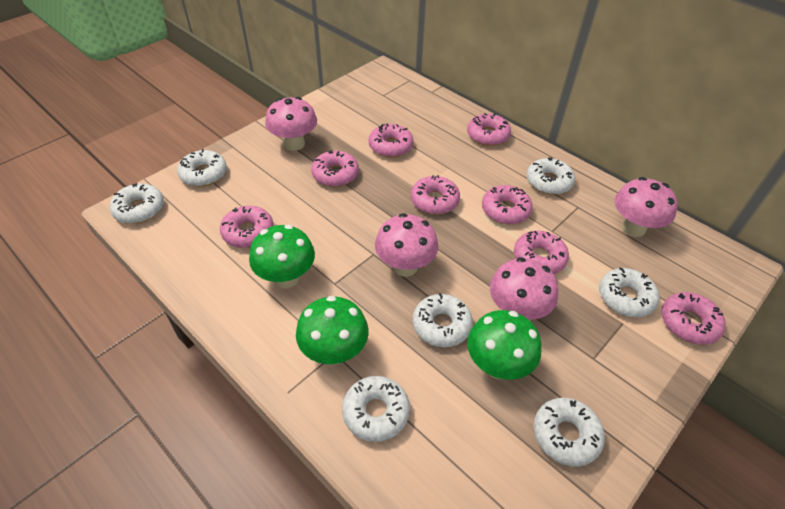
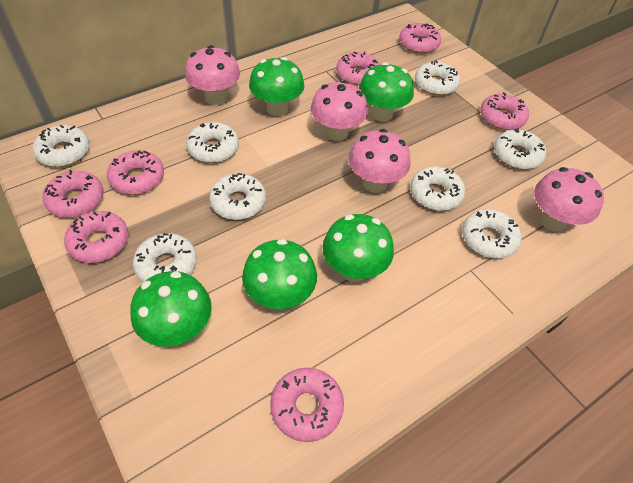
green mushroom: 3 -> 5
pink donut: 8 -> 7
white donut: 7 -> 8

